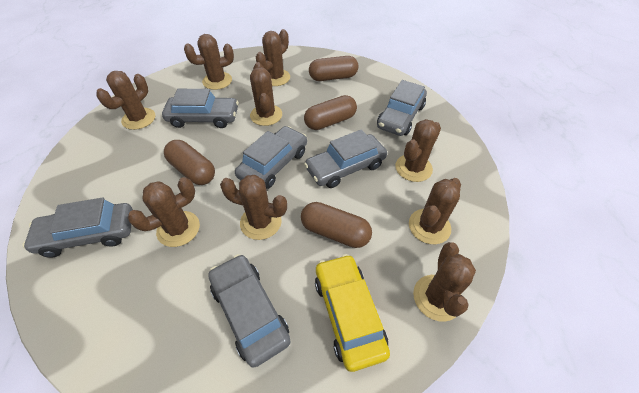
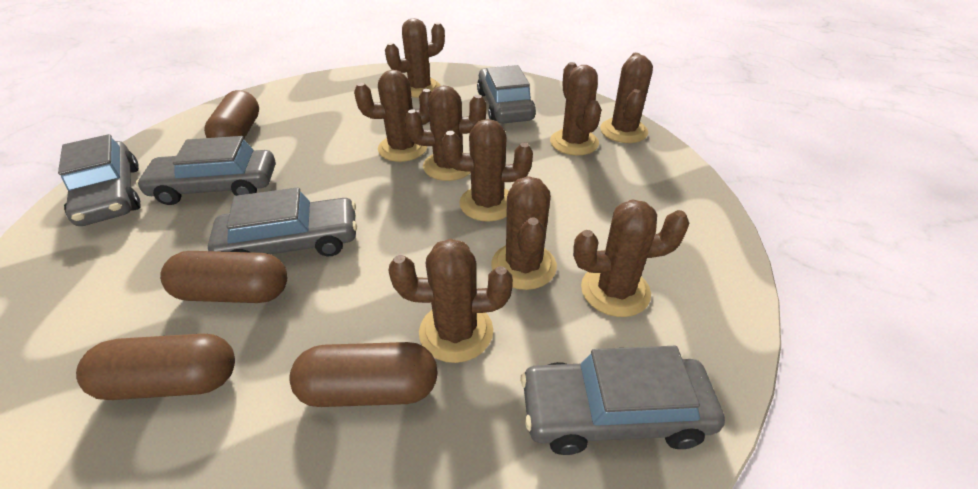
grey car: 6 -> 5
yellow car: 1 -> 0

